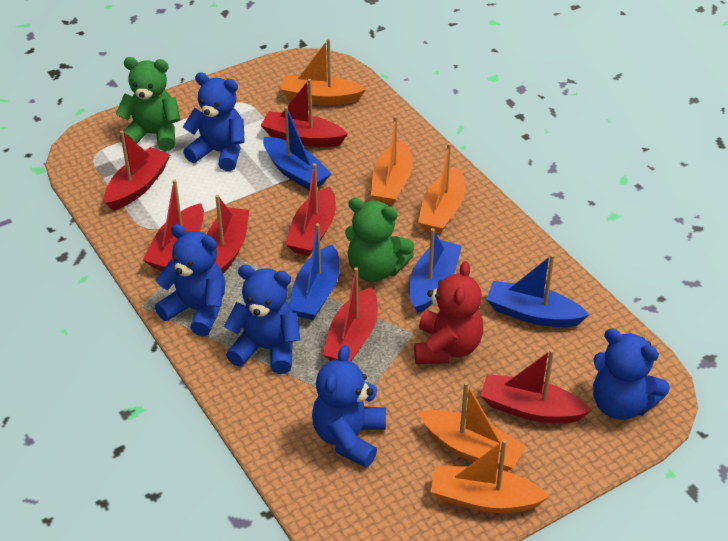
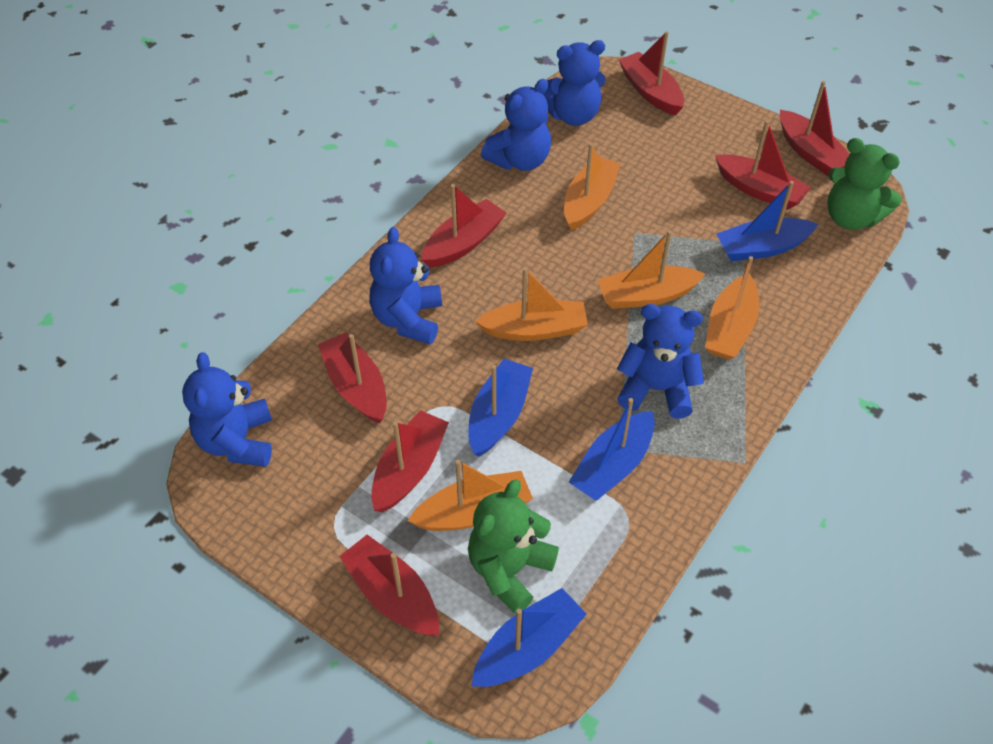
red teddy bear: 1 -> 0

